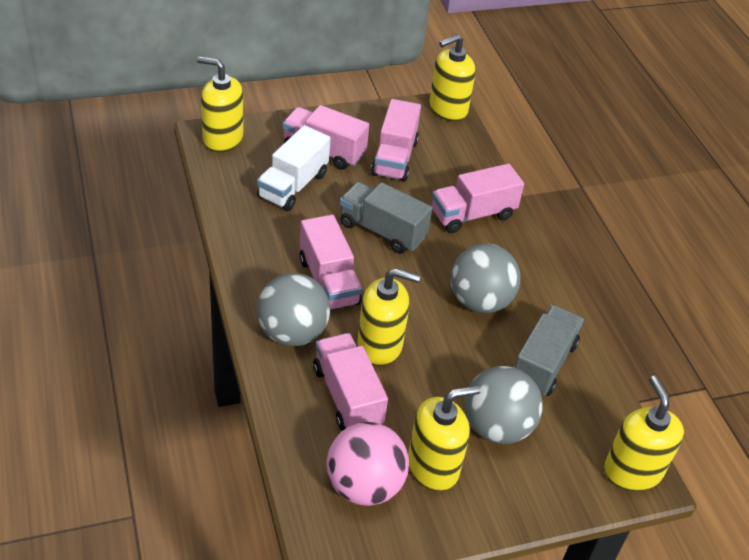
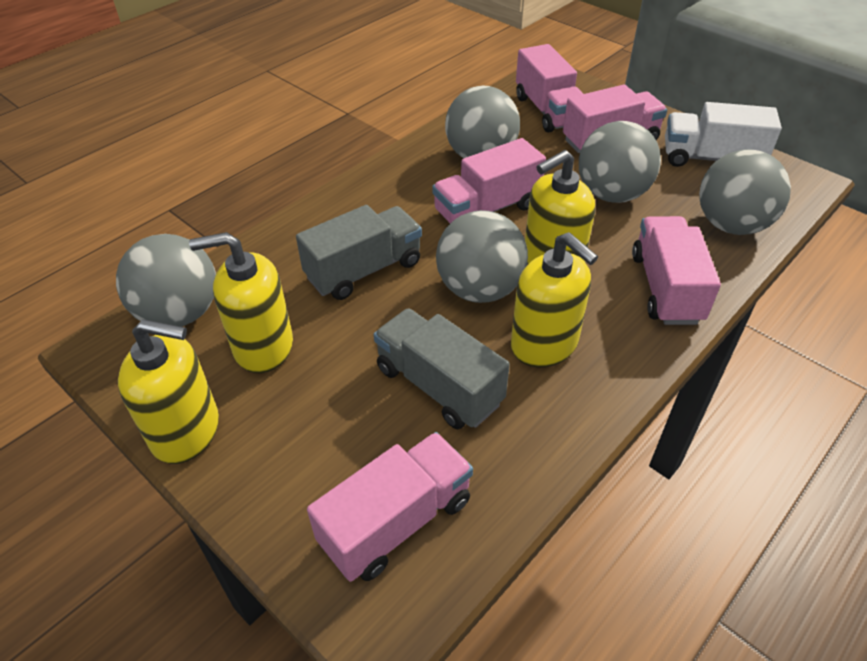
grey ball: 3 -> 5
pink ball: 1 -> 0
yellow soap dispenser: 5 -> 4

